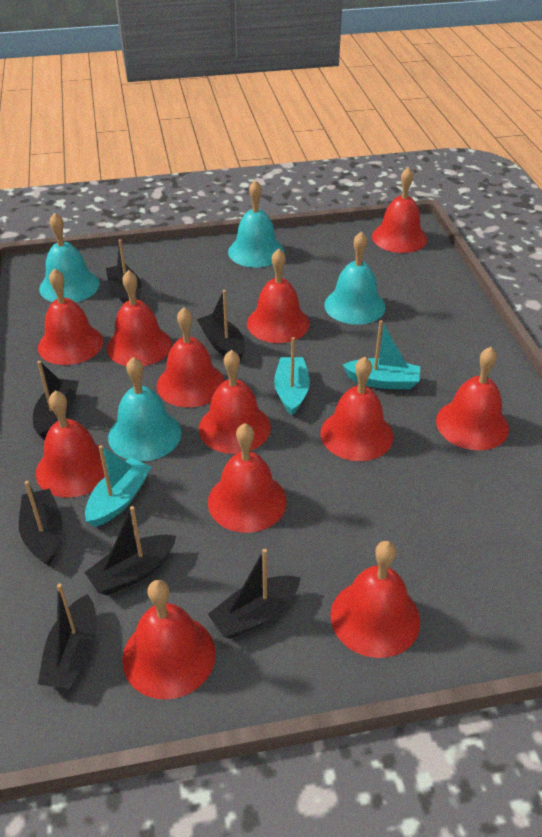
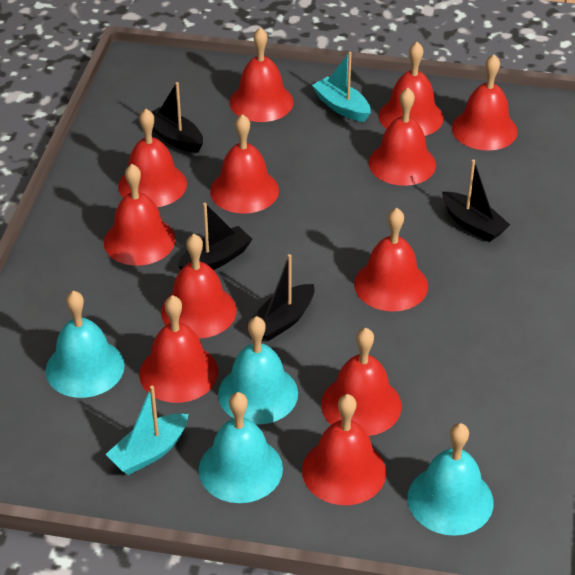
black boat: 7 -> 4
turquoise boat: 3 -> 2

